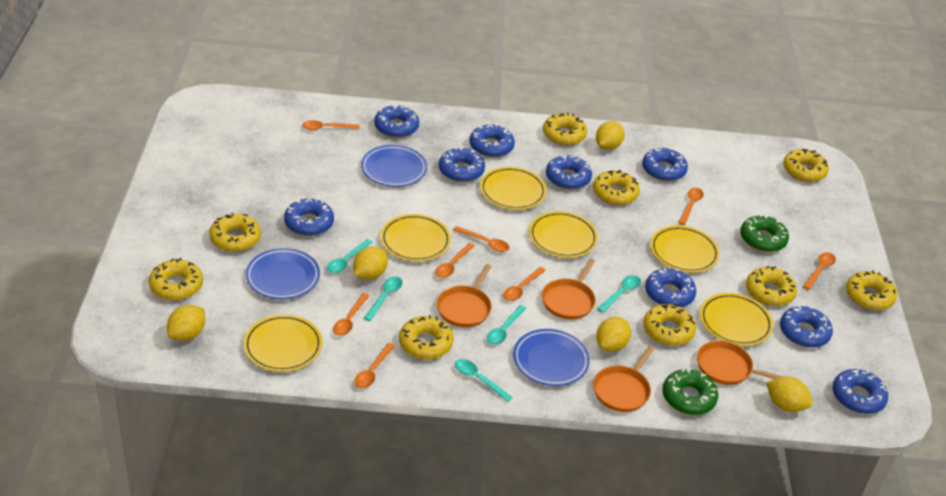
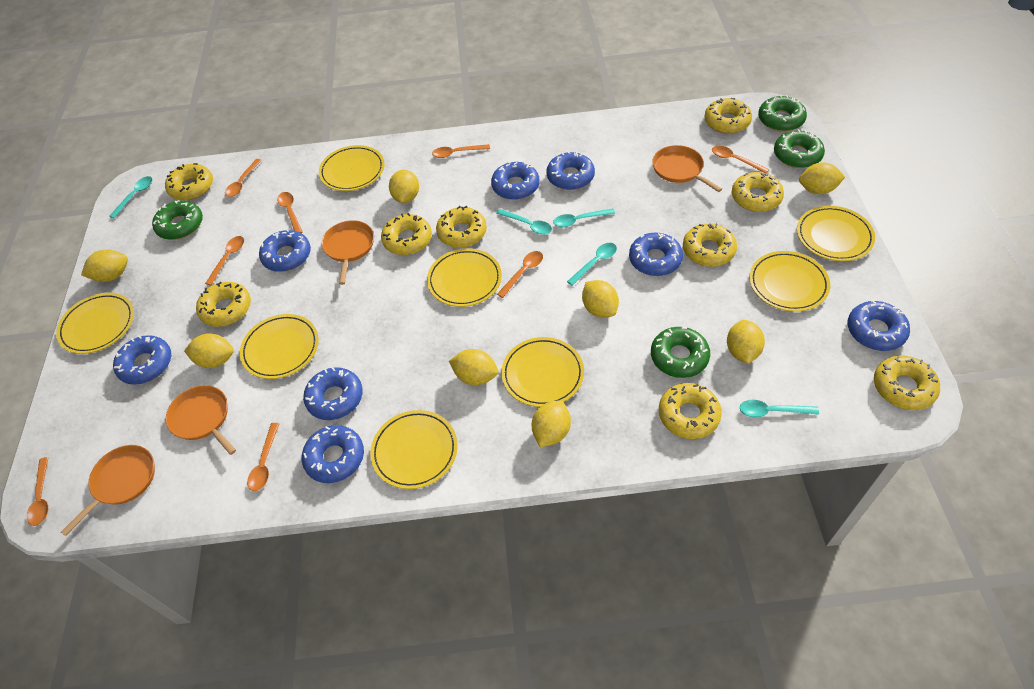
blue donut: 9 -> 8
blue plate: 3 -> 0
green donut: 2 -> 4
yellow lemon: 5 -> 8
yellow plate: 6 -> 8

